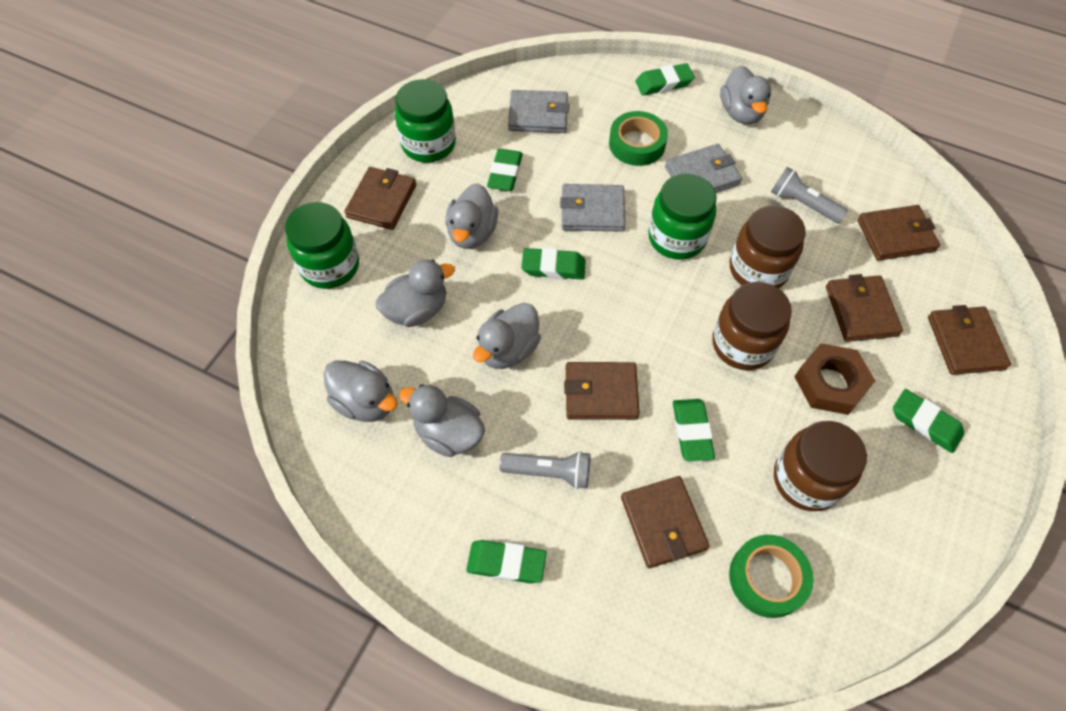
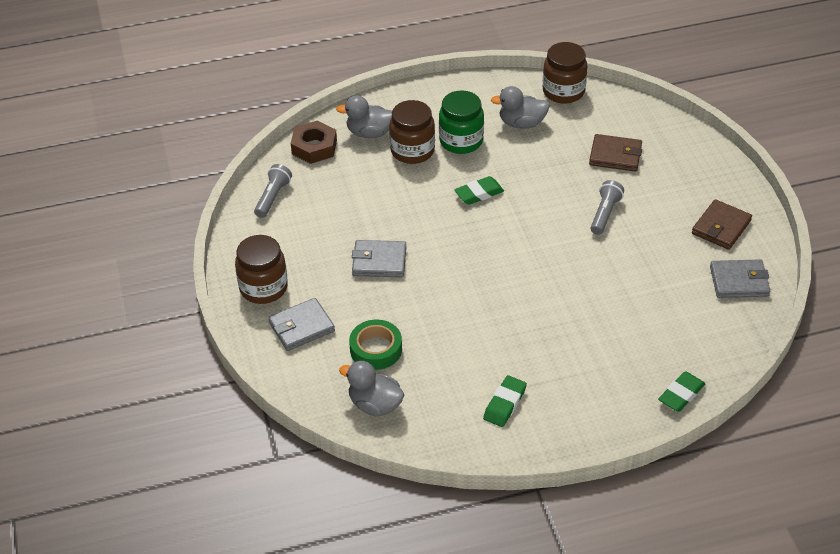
brown wallet: 6 -> 2
green eraser: 6 -> 3
green jar: 3 -> 1
green tape: 2 -> 1
grey duck: 6 -> 3

